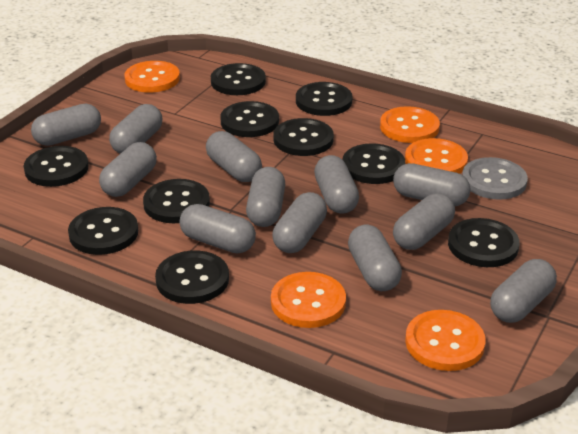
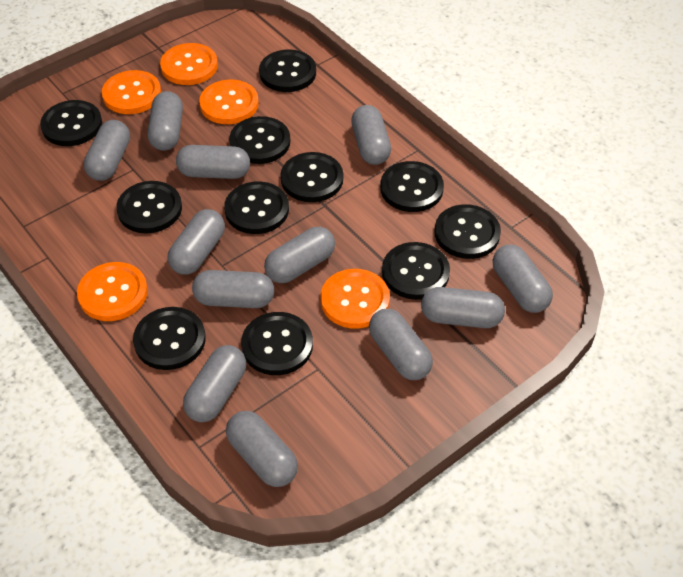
black button: 10 -> 11
grey button: 1 -> 0

